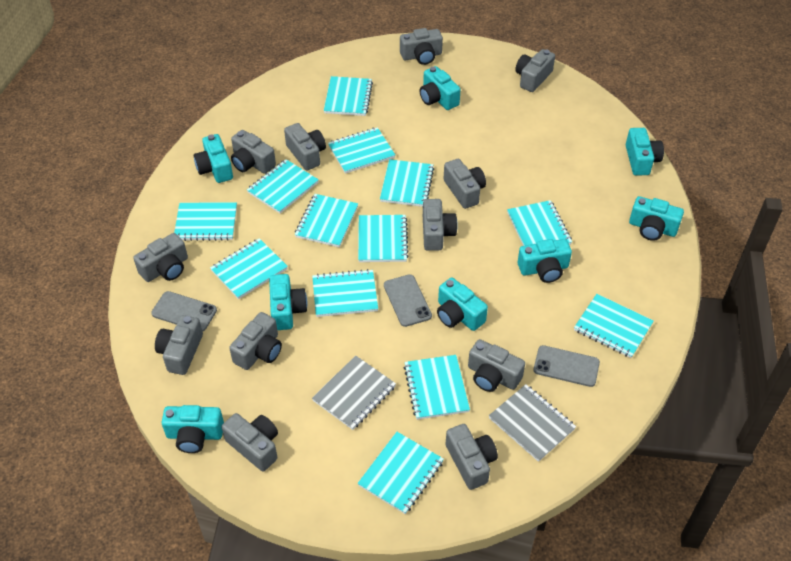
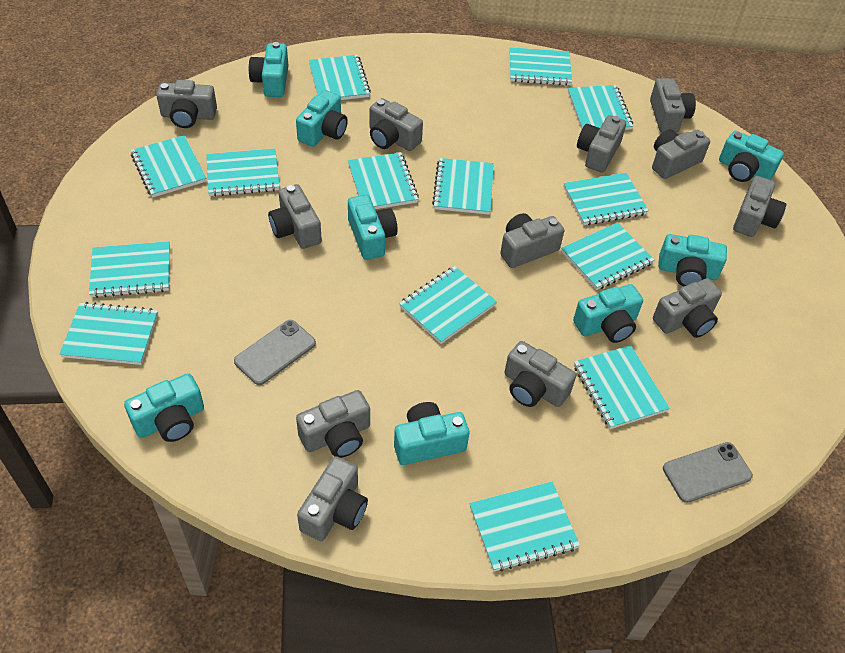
grey notebook: 2 -> 0
grey phone: 3 -> 2
turquoise notebook: 13 -> 14

